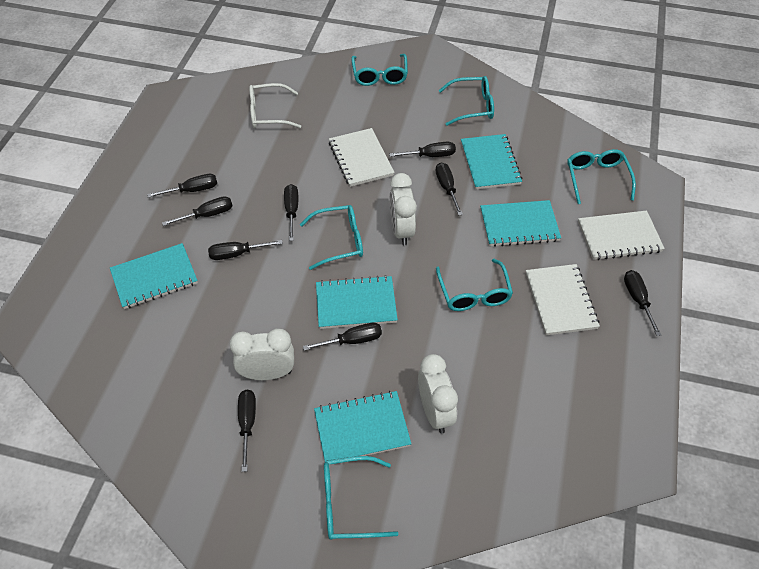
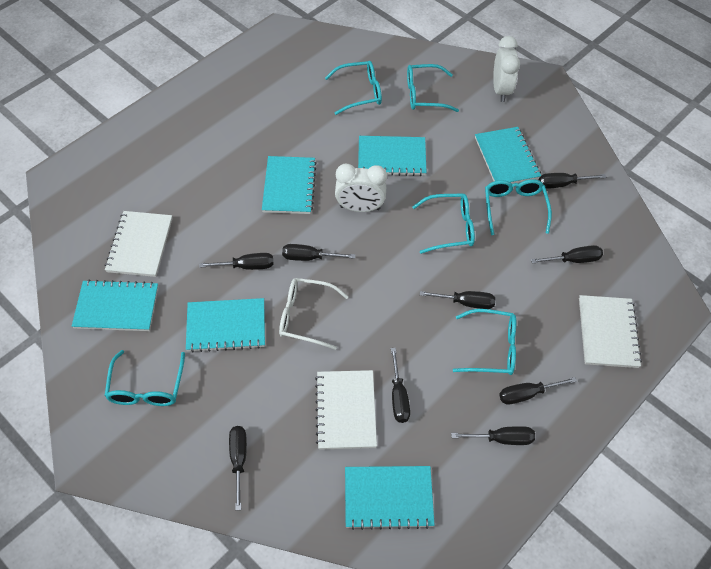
turquoise notebook: 5 -> 6
white clock: 3 -> 2

